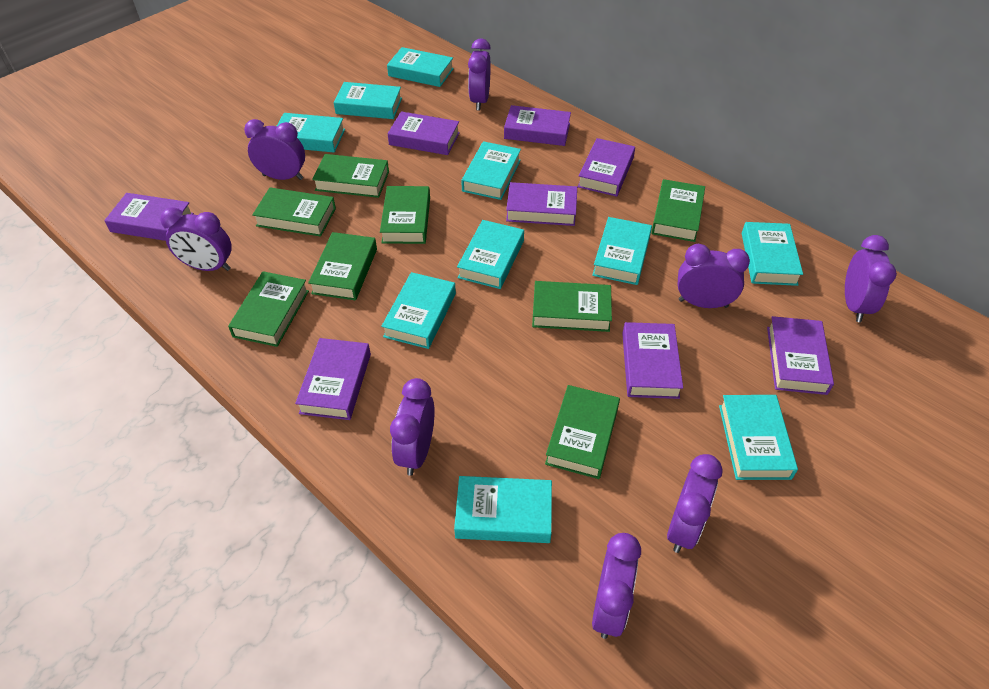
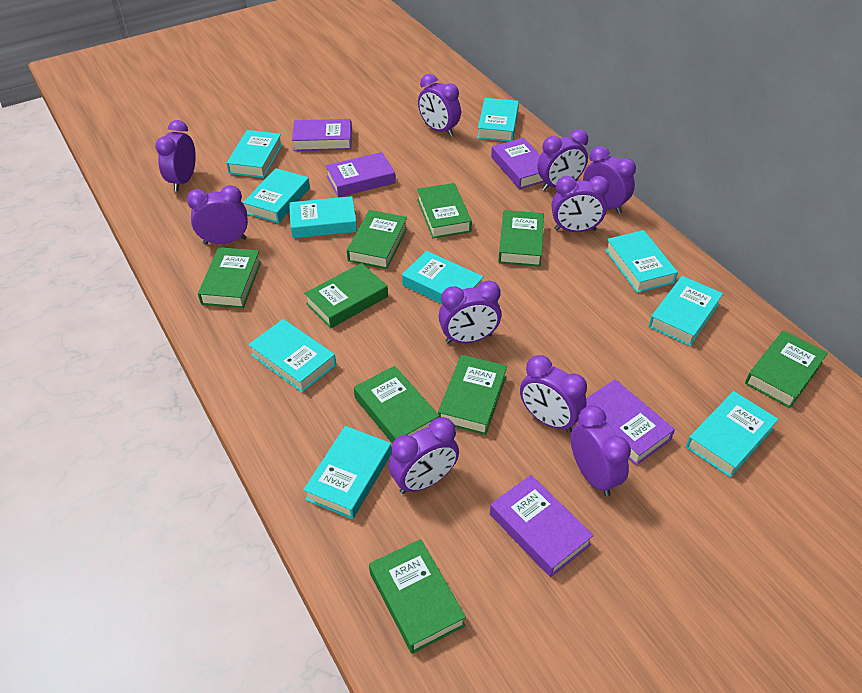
green book: 8 -> 9
purple book: 8 -> 5
purple clock: 8 -> 10

